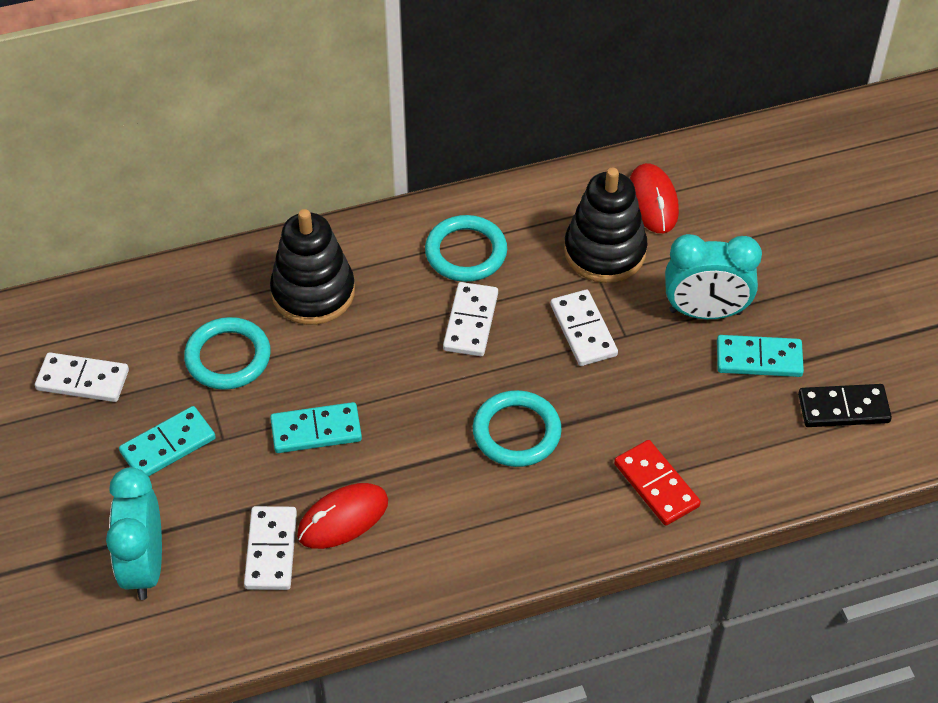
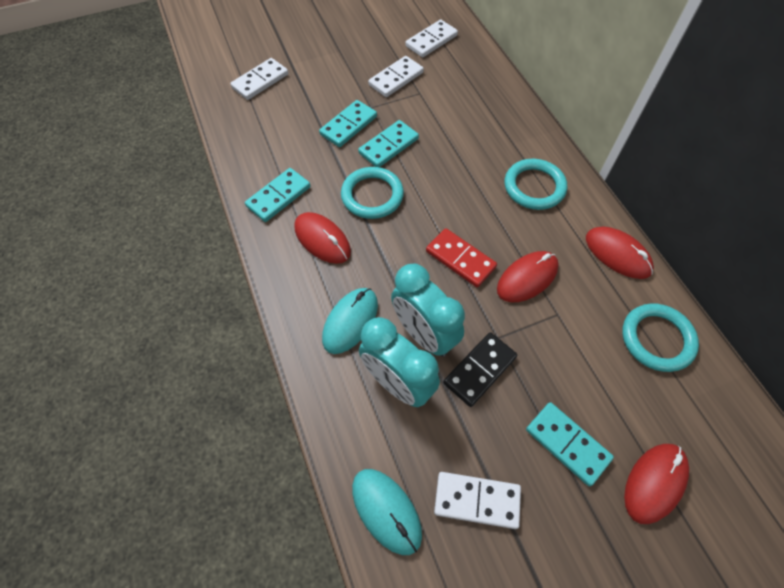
black stacking toy: 2 -> 0
red mouse: 2 -> 4
turquoise domino: 3 -> 4
turquoise mouse: 0 -> 2

